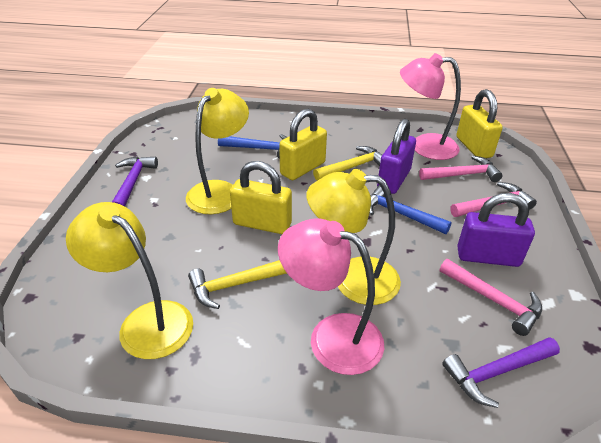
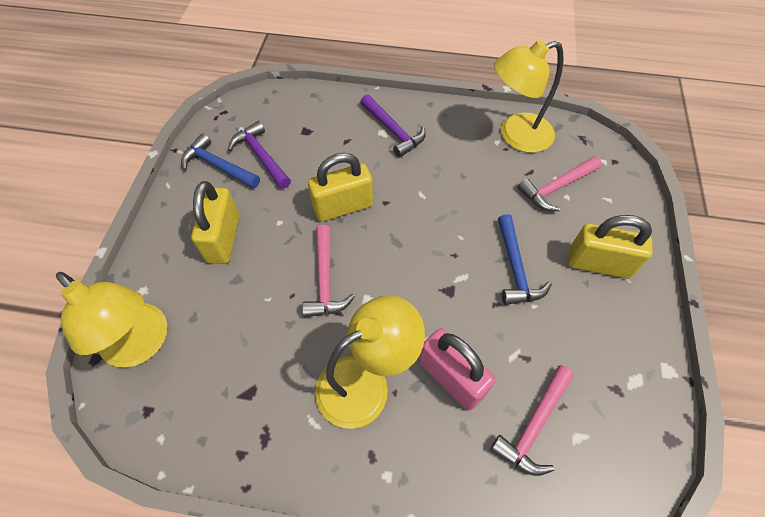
pink lamp: 2 -> 0
pink padlock: 0 -> 1
purple padlock: 2 -> 0
yellow hammer: 2 -> 0

